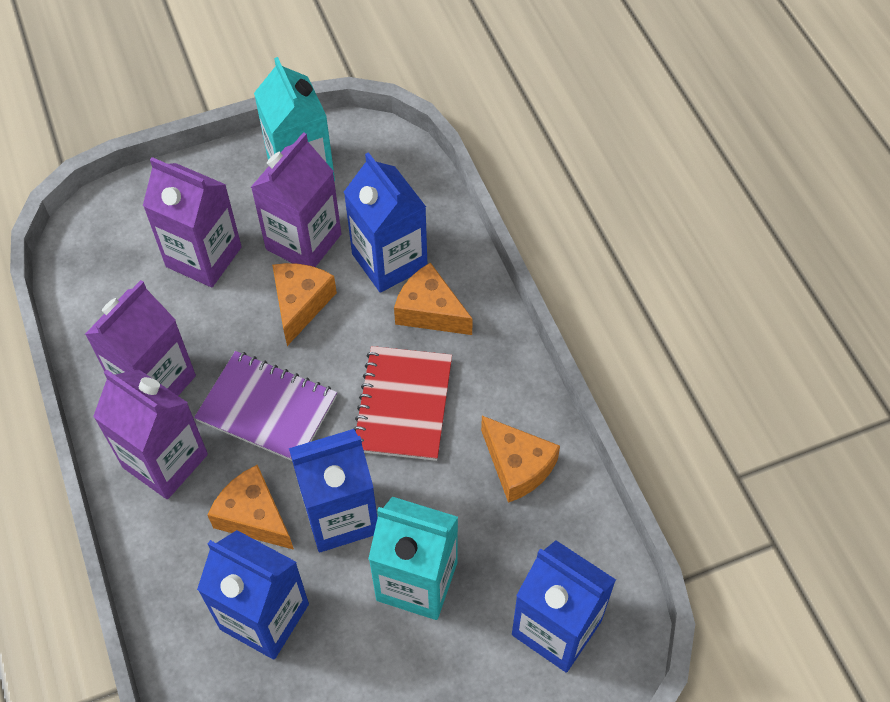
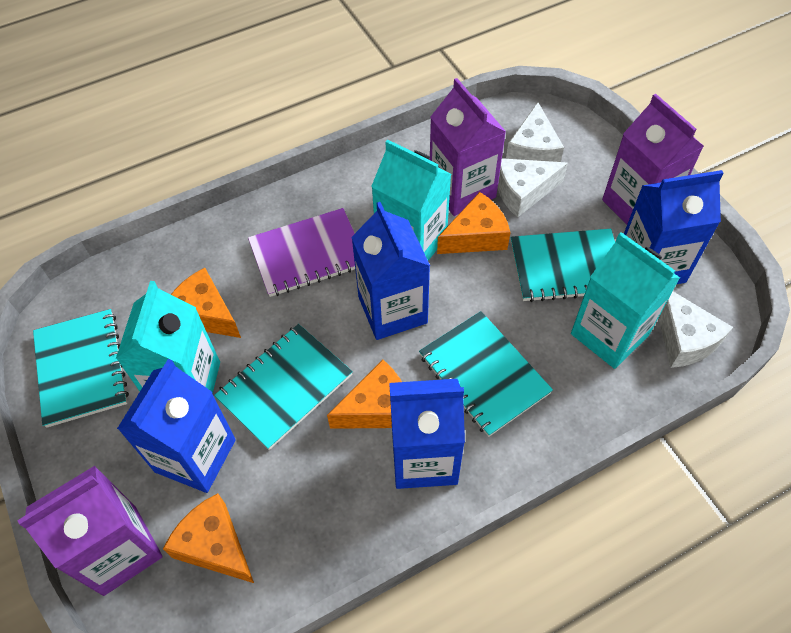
purple carton: 4 -> 3
red notebook: 1 -> 0
turquoise carton: 2 -> 3
turquoise notebook: 0 -> 4
white cheese: 0 -> 3

